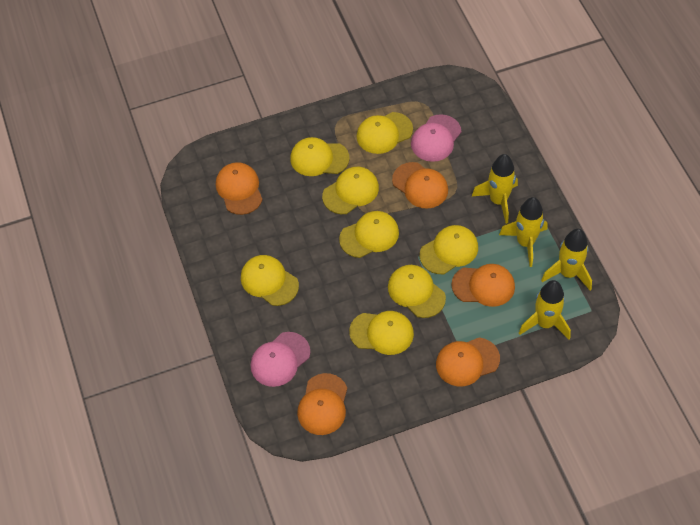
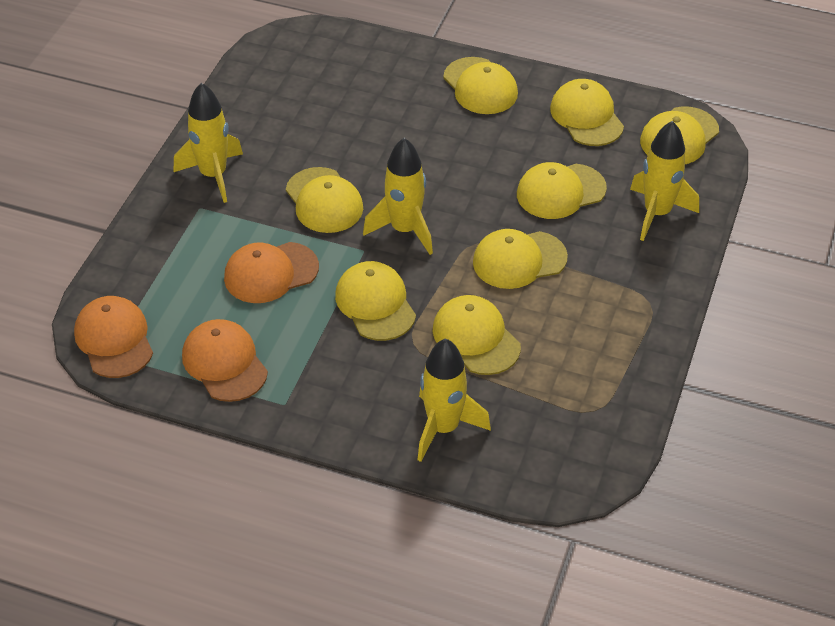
orange cap: 5 -> 3
pink cap: 2 -> 0

